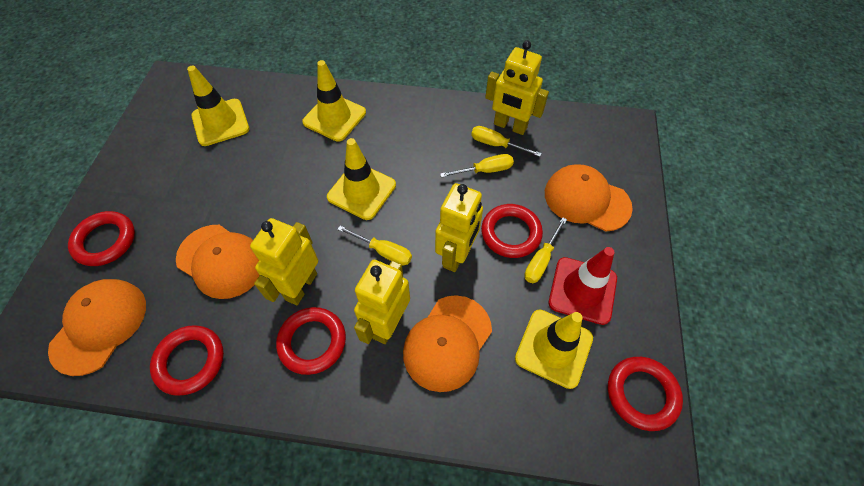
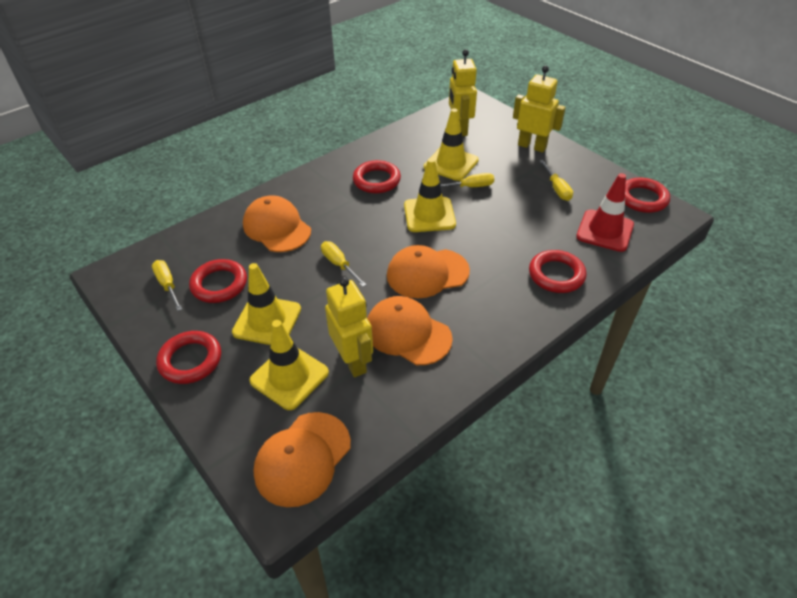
yellow robot: 4 -> 3

